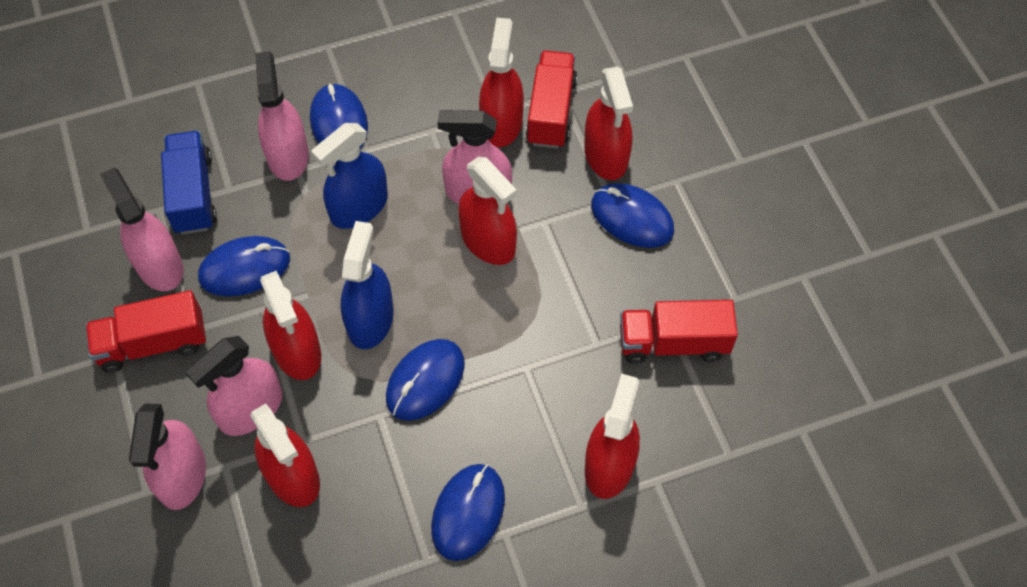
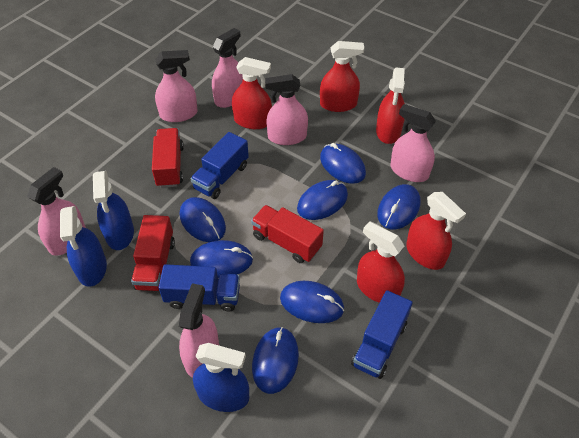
blue mouse: 5 -> 7
blue spray bottle: 2 -> 3
blue truck: 1 -> 3
pink spray bottle: 5 -> 6
red spray bottle: 6 -> 5

